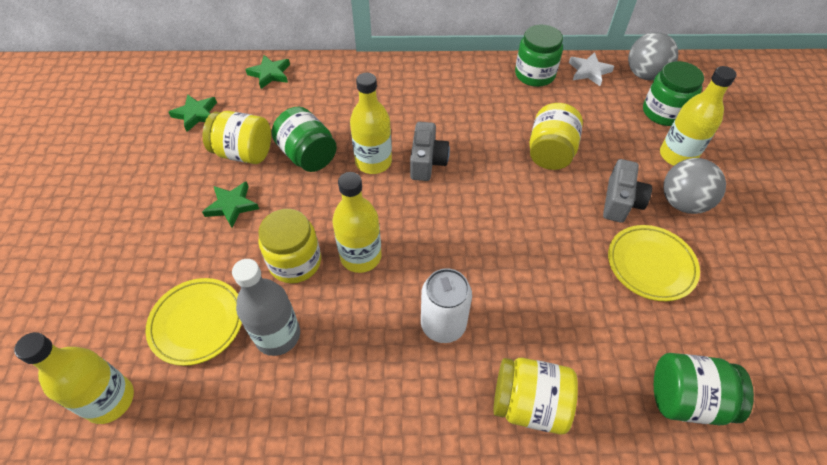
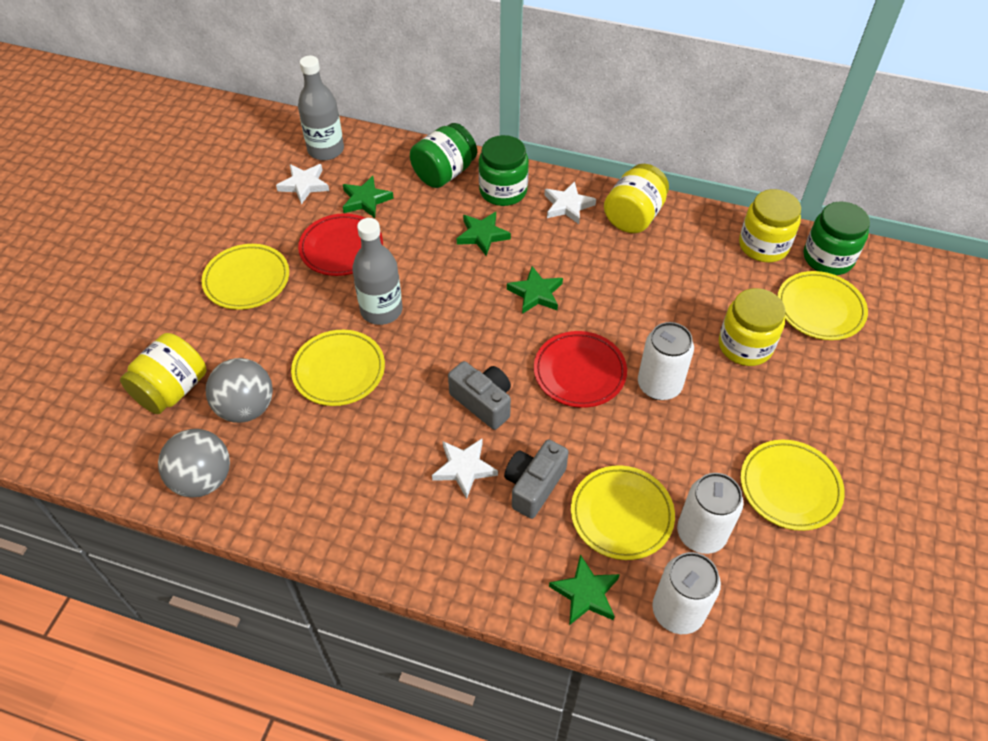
green jar: 4 -> 3
green star: 3 -> 4
grey bottle: 1 -> 2
red plate: 0 -> 2
white can: 1 -> 3
white star: 1 -> 3
yellow bottle: 4 -> 0
yellow plate: 2 -> 5

